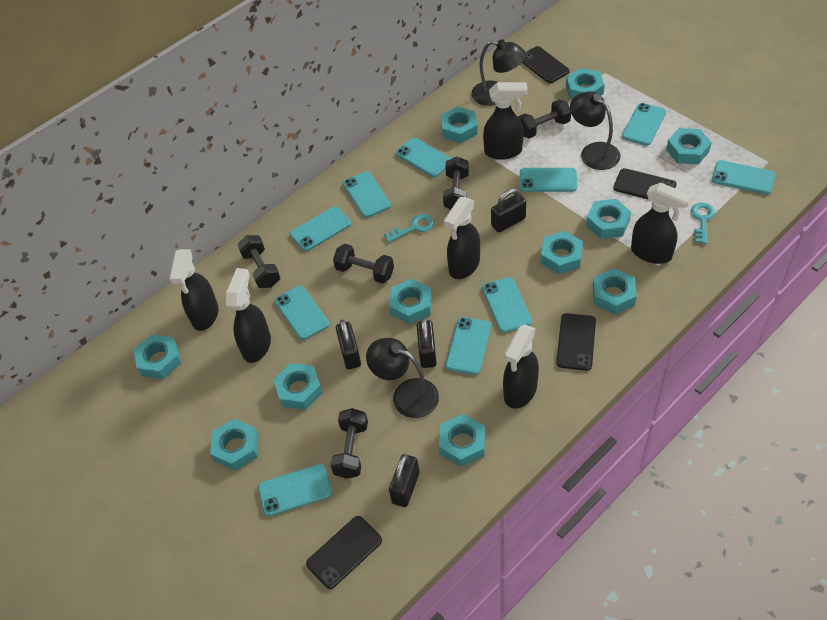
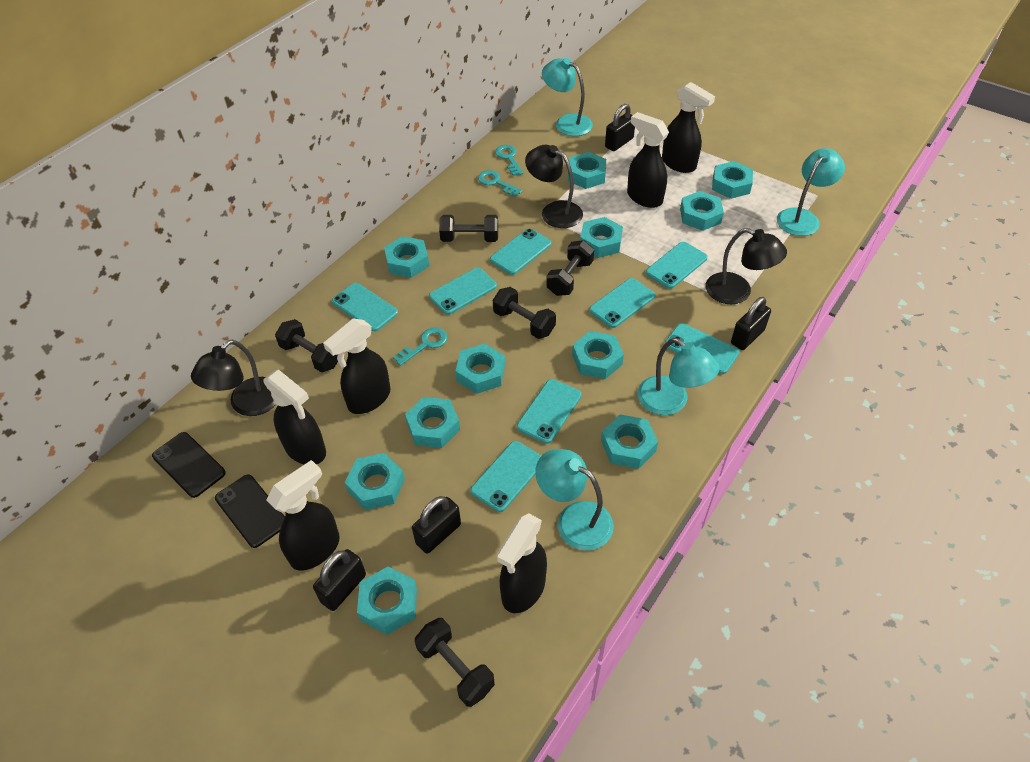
black phone: 4 -> 2
turquoise key: 2 -> 3
turquoise lamp: 0 -> 4
turquoise phone: 10 -> 8

